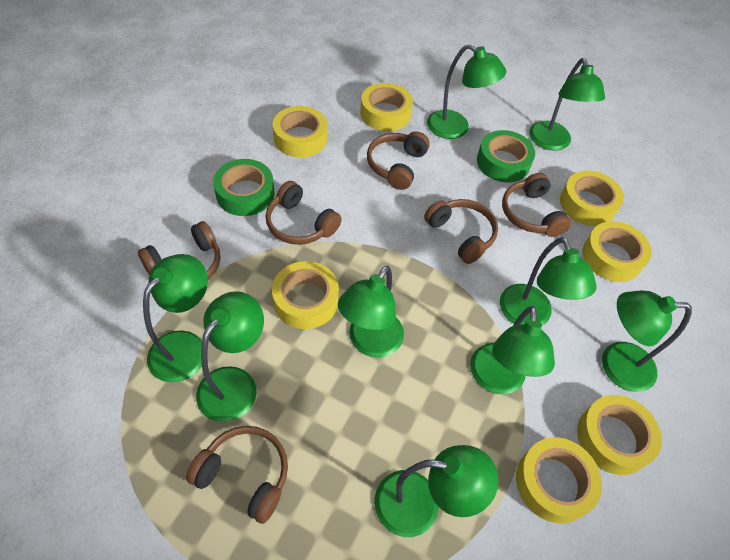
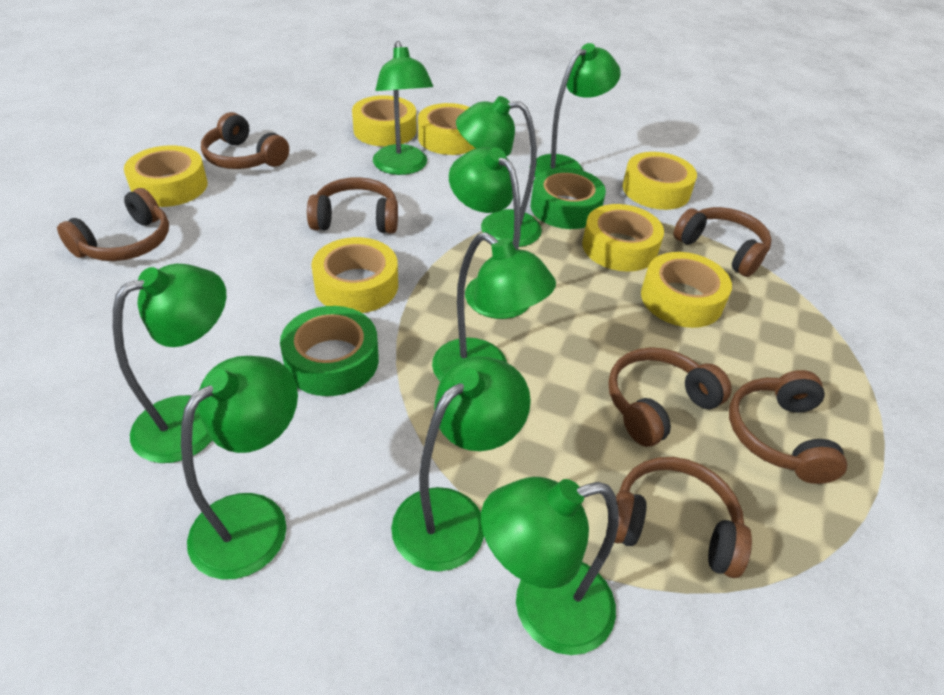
brown headphones: 6 -> 7

